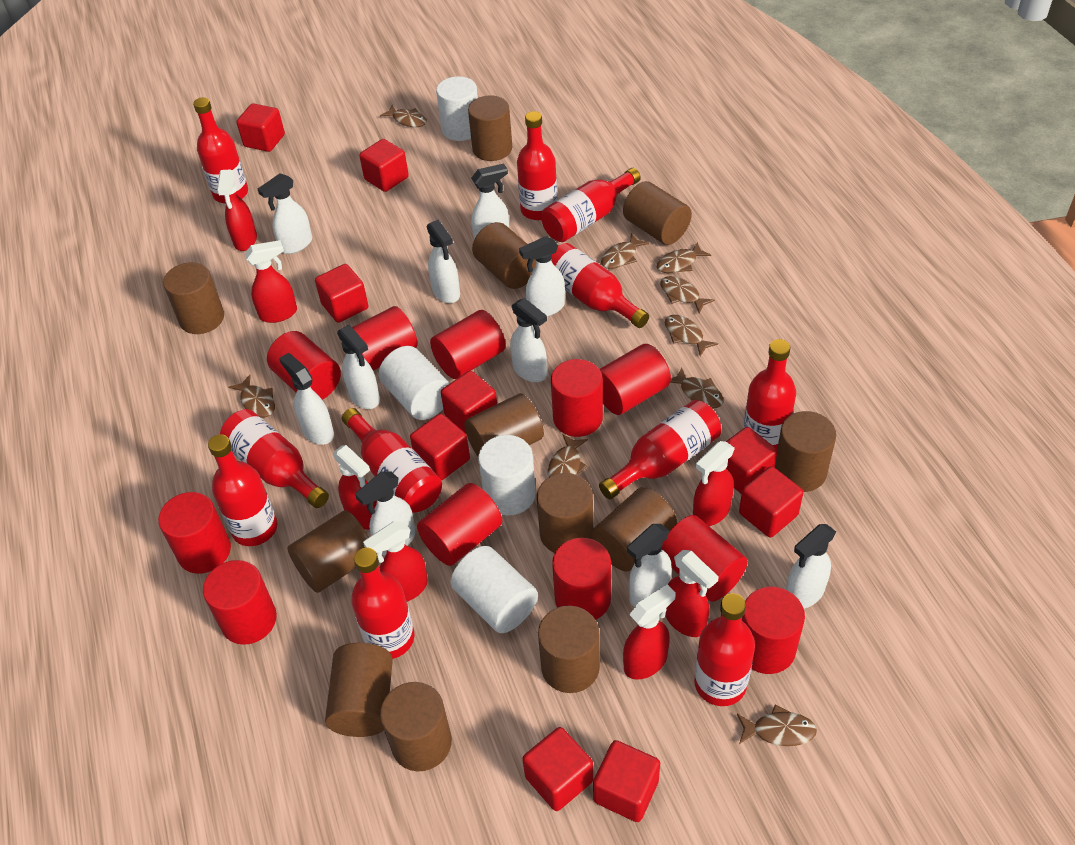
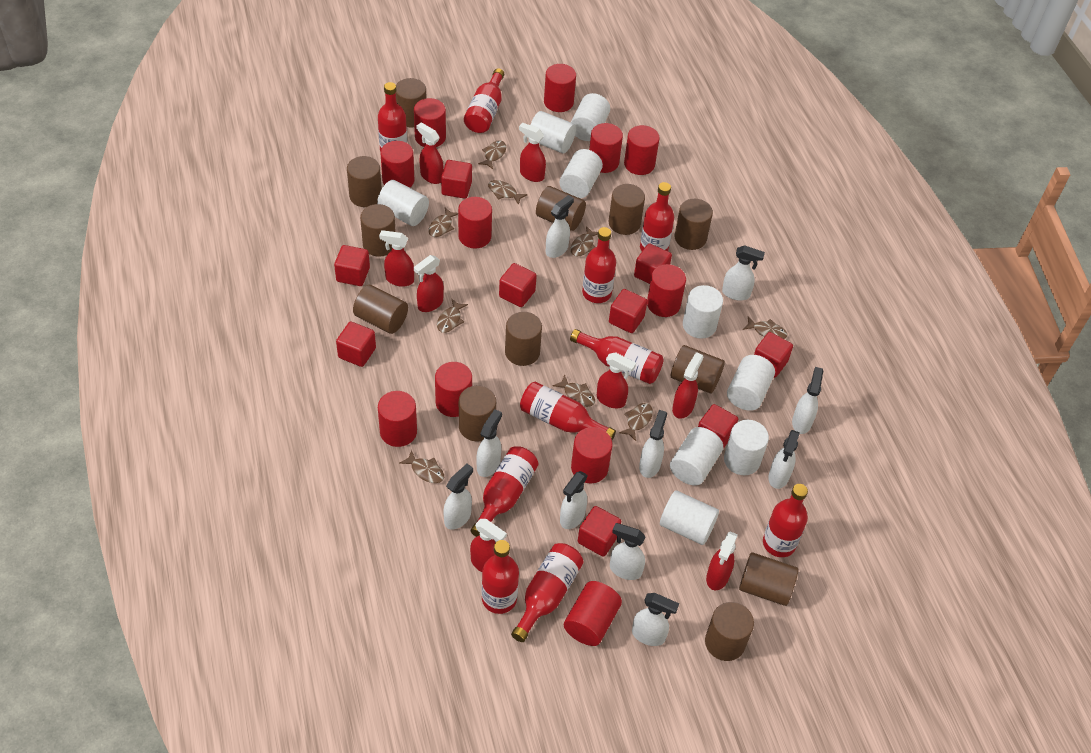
red bottle: 11 -> 10
red spray bottle: 7 -> 8
white cylinder: 4 -> 9

